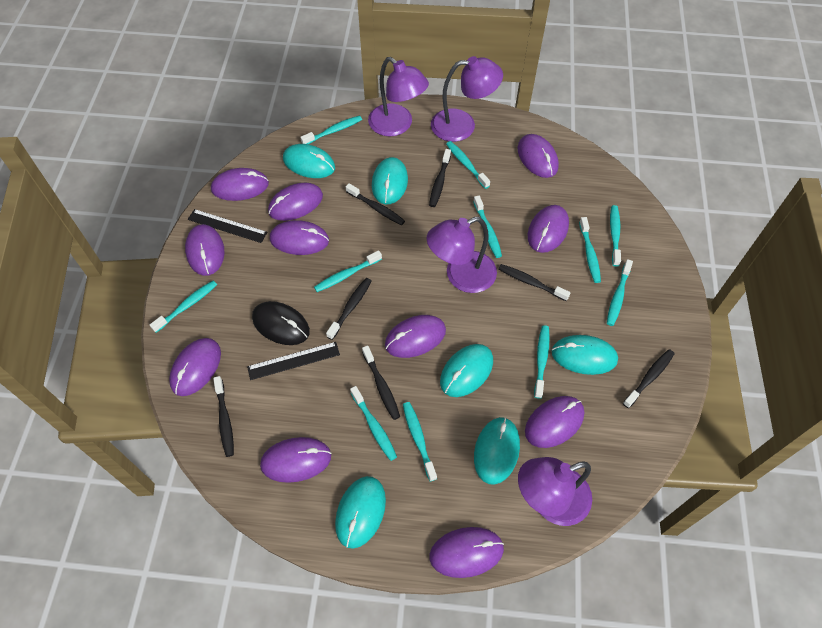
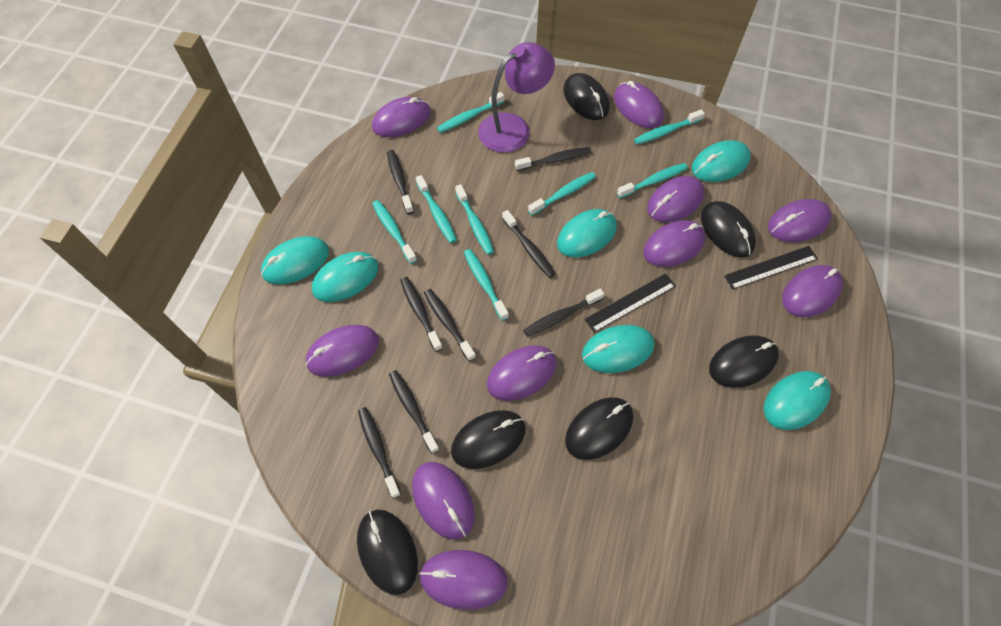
black mouse: 1 -> 6
black toothbrush: 7 -> 8
purple lamp: 4 -> 1
purple mouse: 11 -> 10
turquoise toothbrush: 11 -> 8

